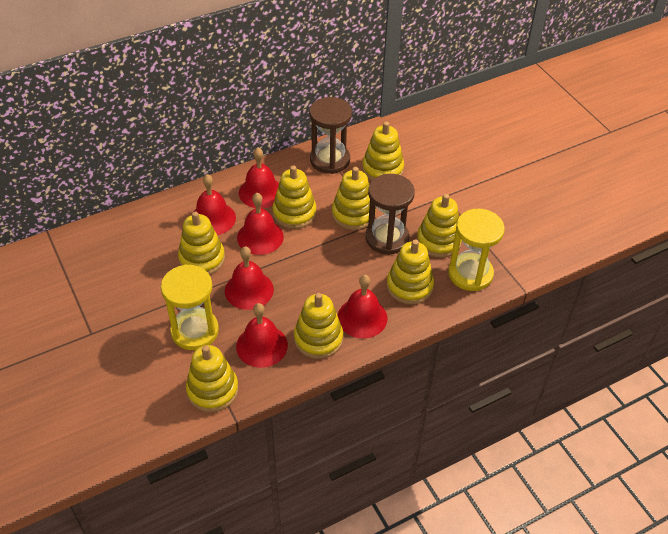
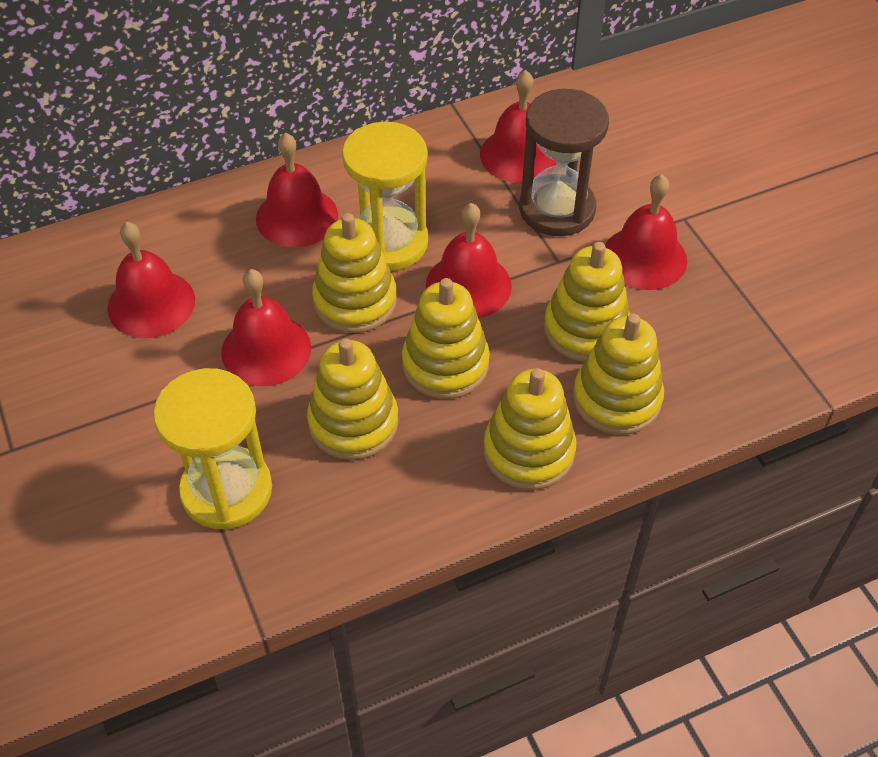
brown hourglass: 2 -> 1
yellow stacking toy: 8 -> 6

